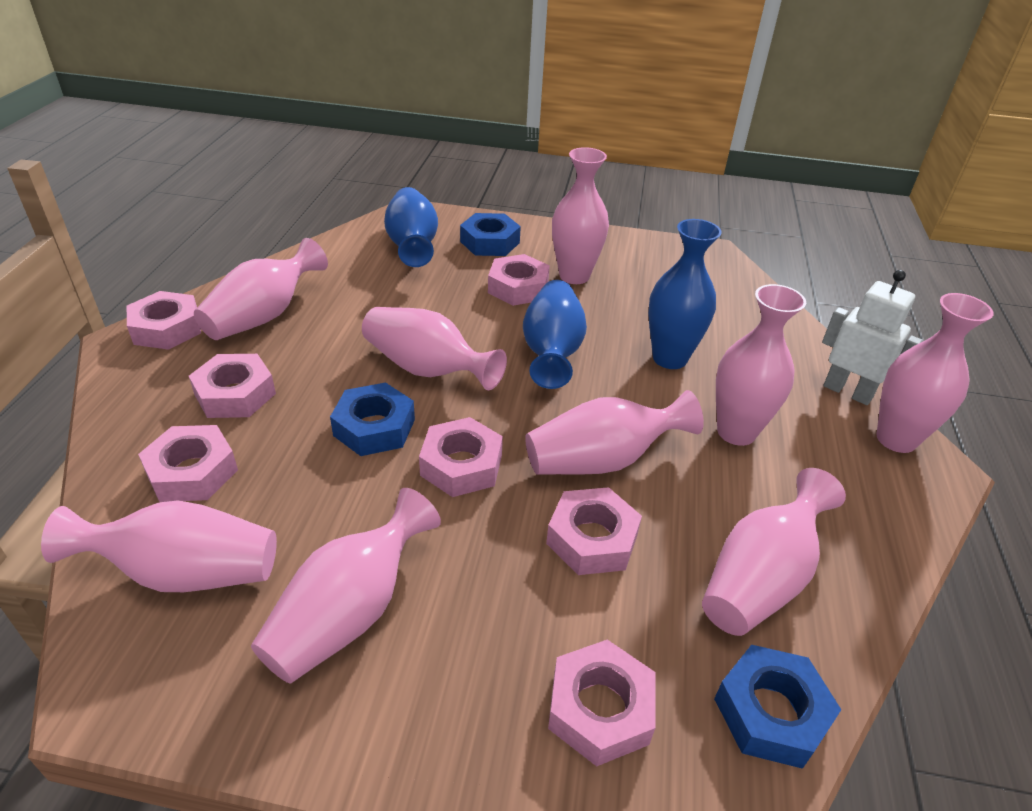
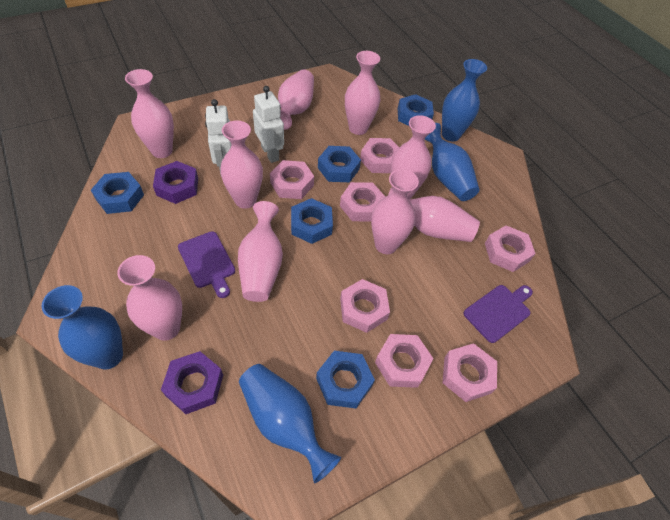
blue nut: 3 -> 5
blue vase: 3 -> 4
purple cutting board: 0 -> 2
purple nut: 0 -> 2
white robot: 1 -> 2

